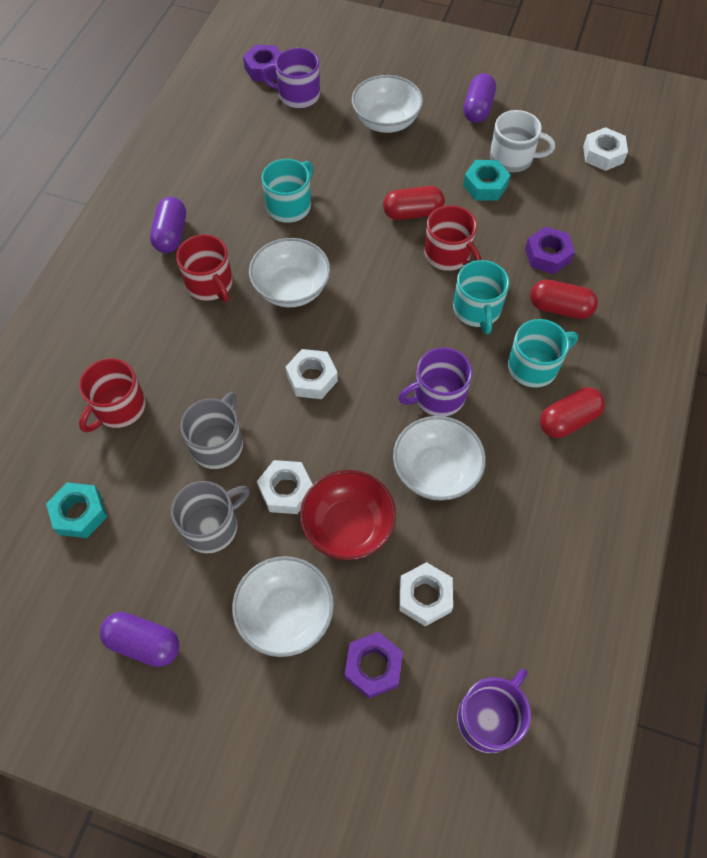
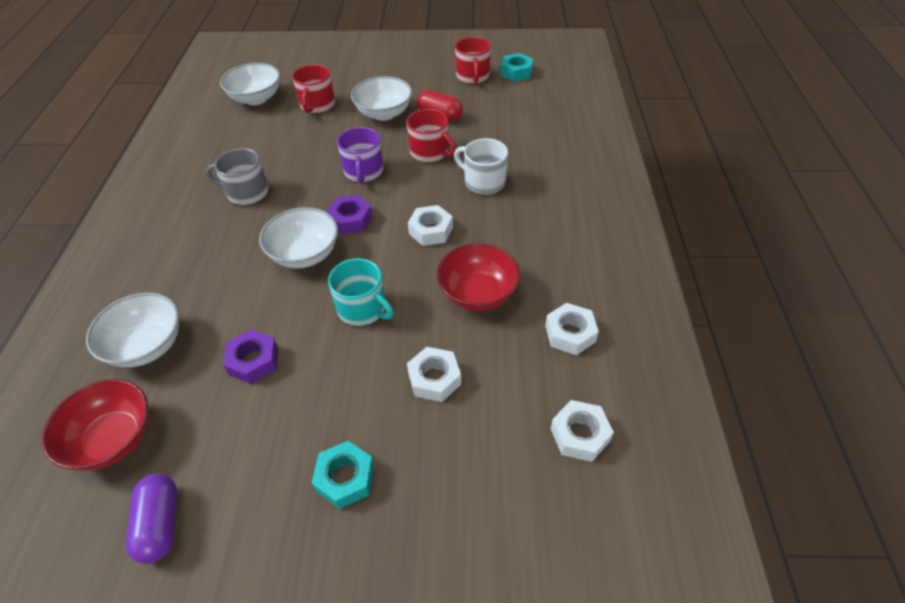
grey mug: 2 -> 1
purple capsule: 3 -> 1
purple mug: 3 -> 1
purple nut: 3 -> 2
red bowl: 1 -> 2
red capsule: 3 -> 1
turquoise mug: 3 -> 1

